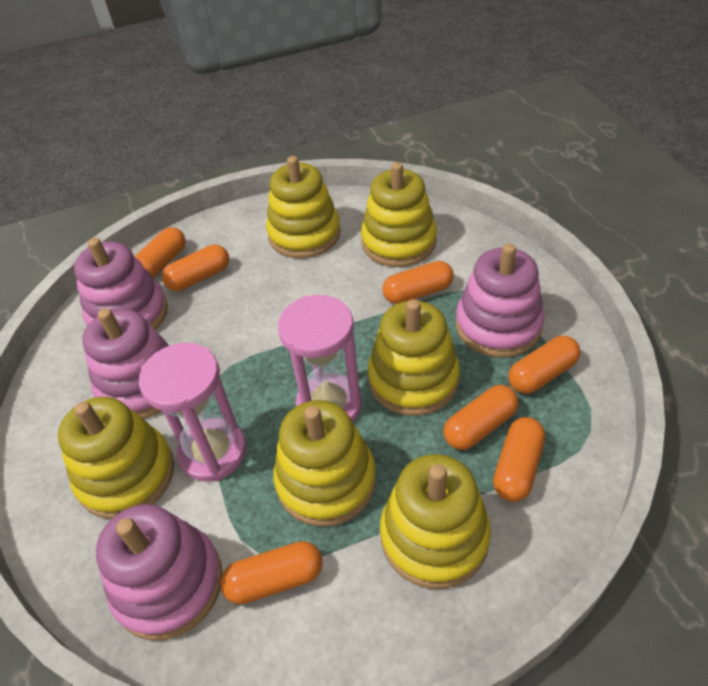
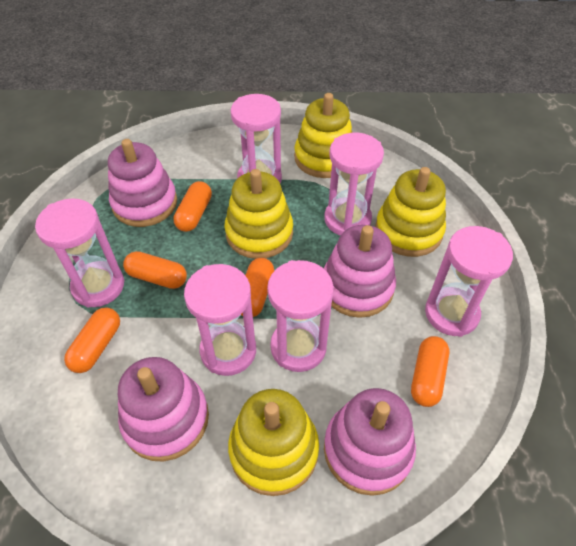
orange capsule: 7 -> 5
pink hourglass: 2 -> 6
yellow stacking toy: 6 -> 4

